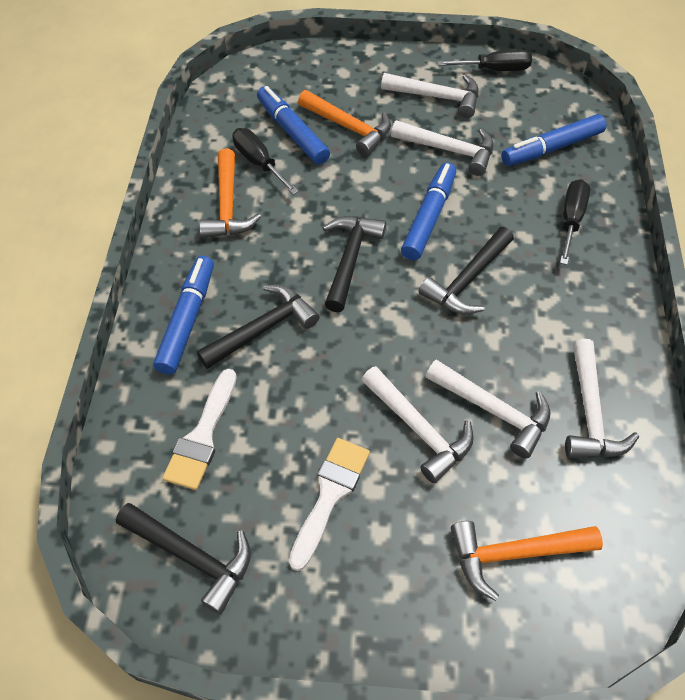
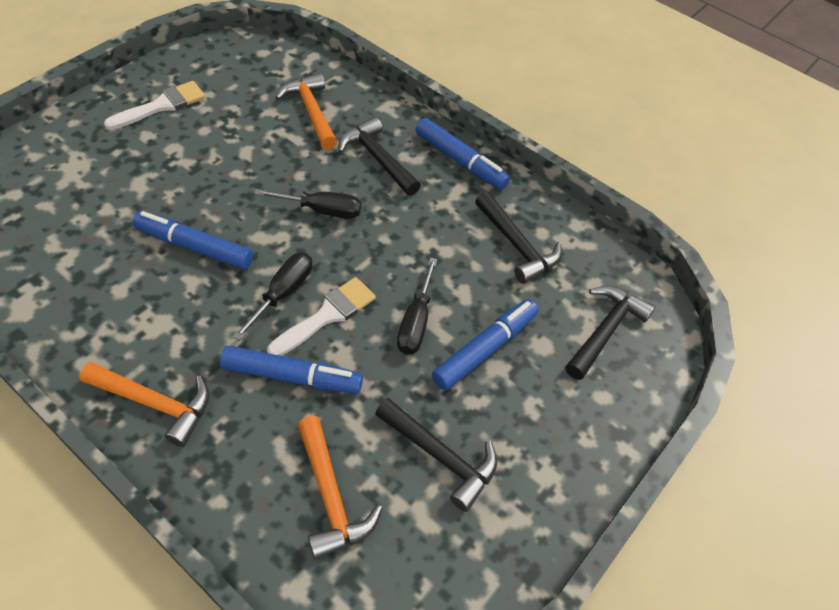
white hammer: 5 -> 0

